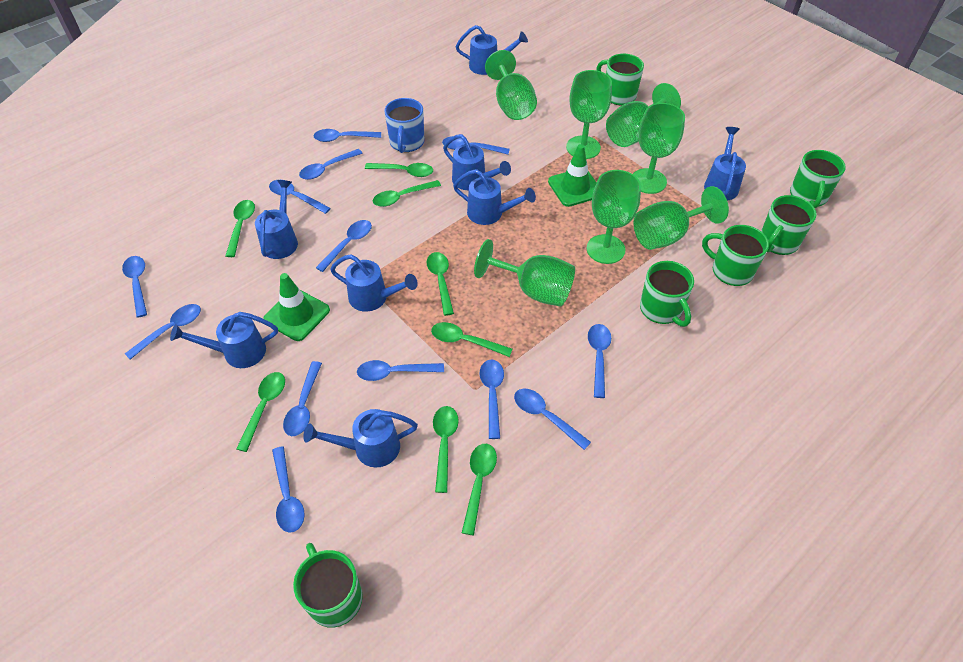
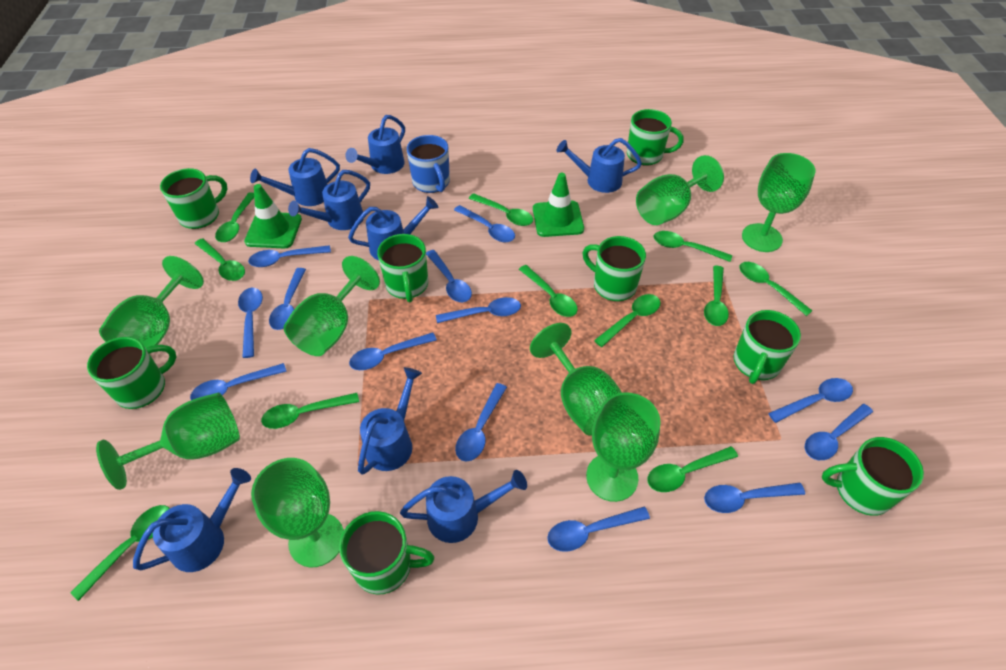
green goblet: 7 -> 8
green mug: 6 -> 8
green spoon: 8 -> 11

